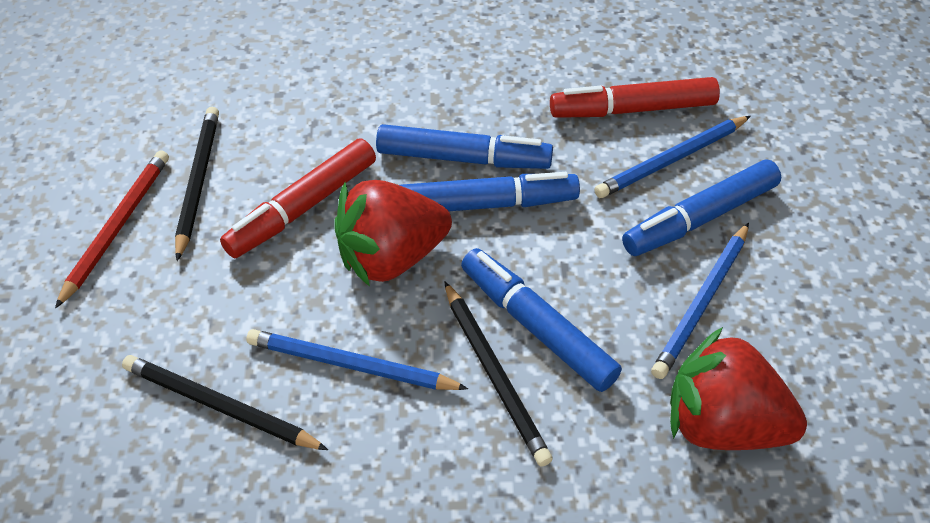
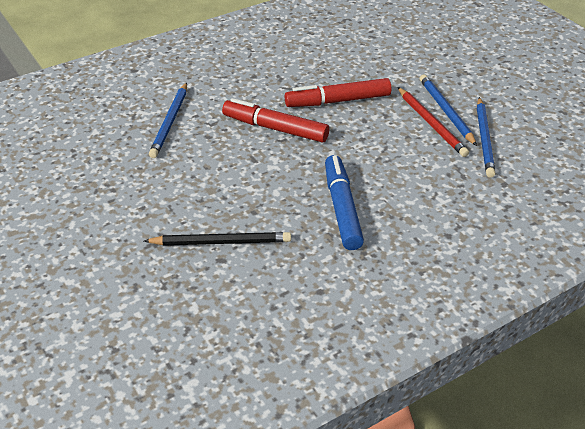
black pencil: 3 -> 1
blue marker: 4 -> 1
red strawberry: 2 -> 0

